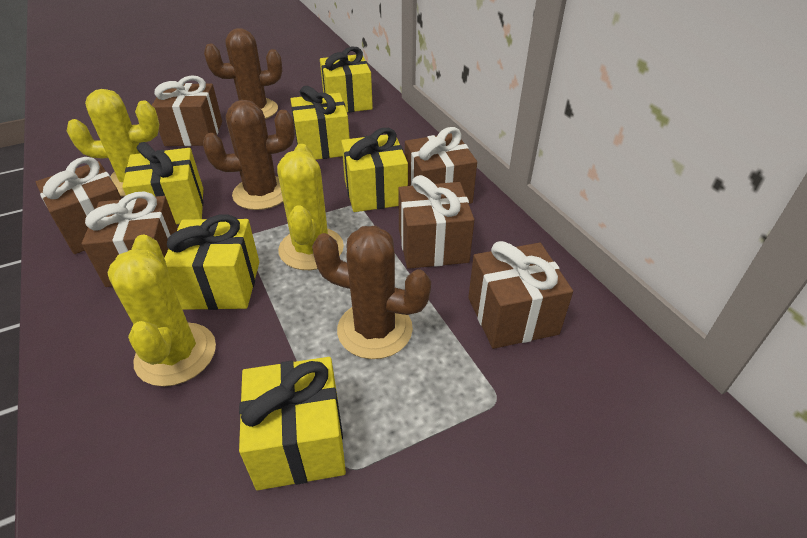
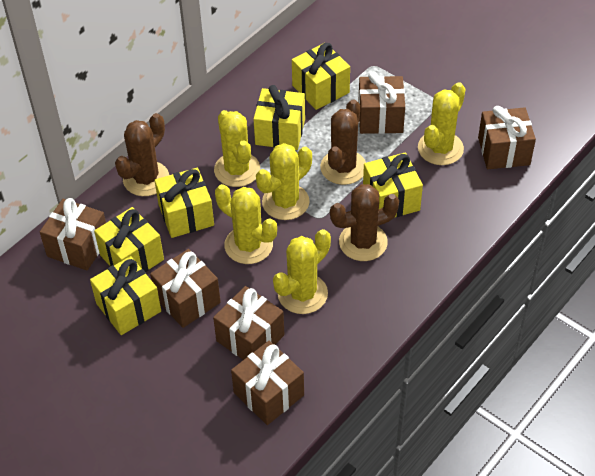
yellow cactus: 3 -> 5

